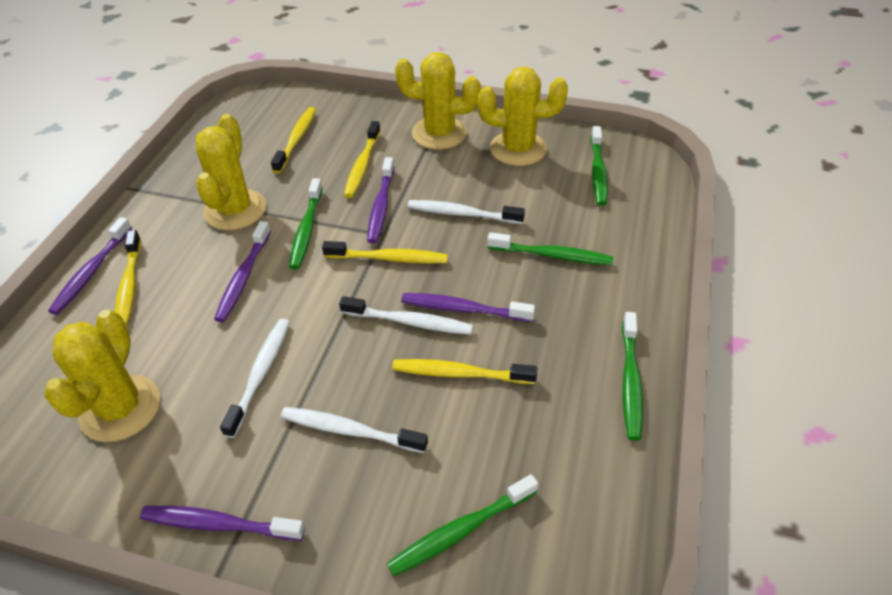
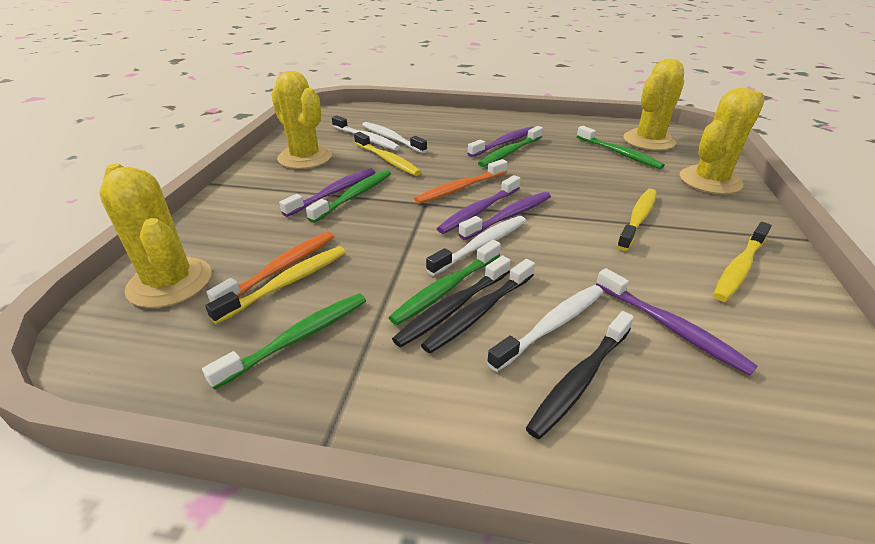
black toothbrush: 0 -> 3
orange toothbrush: 0 -> 2
yellow toothbrush: 5 -> 4

